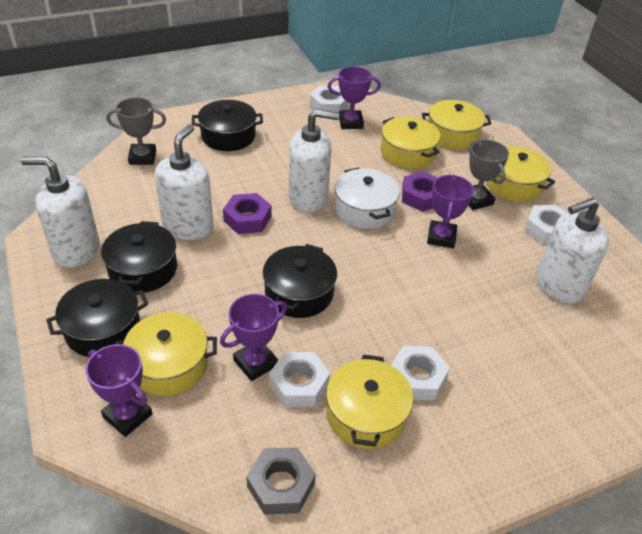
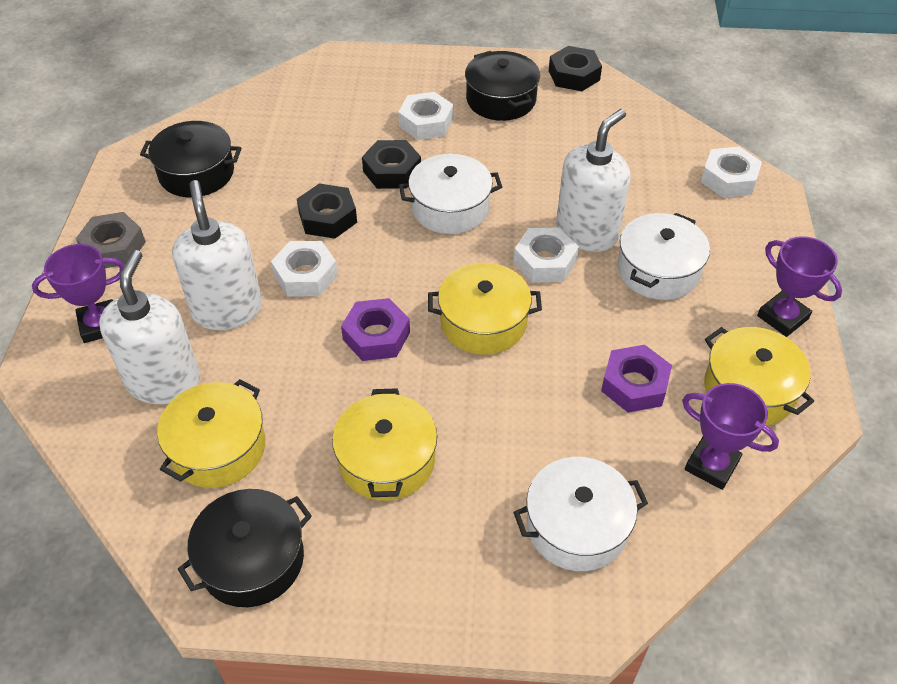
black nut: 0 -> 3
black pot: 4 -> 3
grey trophy: 2 -> 0
purple trophy: 4 -> 3
white pot: 1 -> 3
white soap dispenser: 4 -> 3
yellow pot: 5 -> 4

